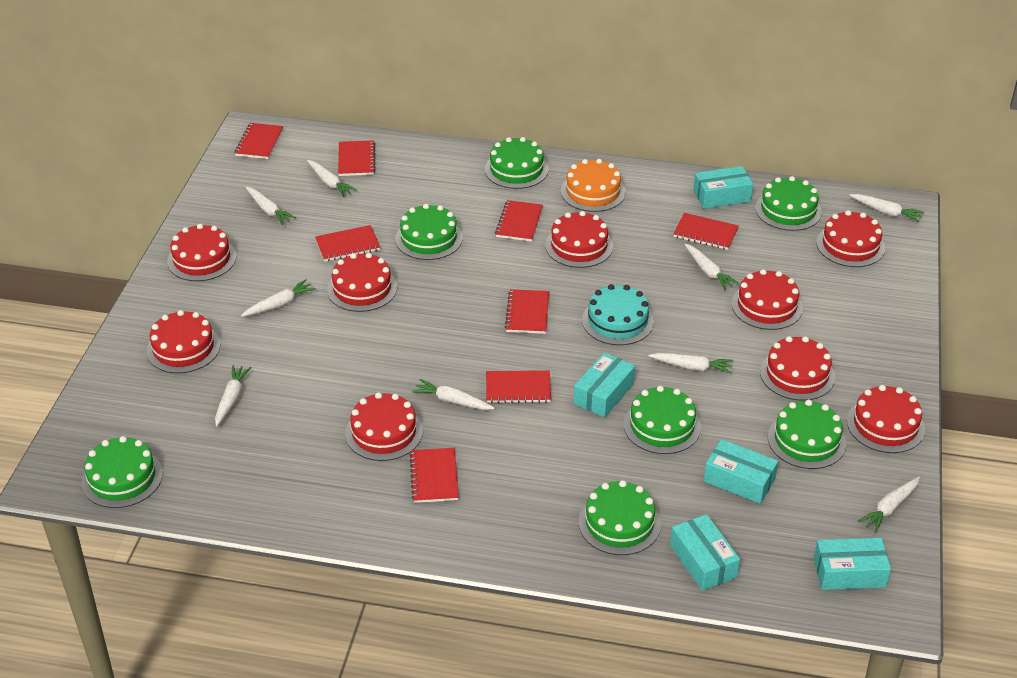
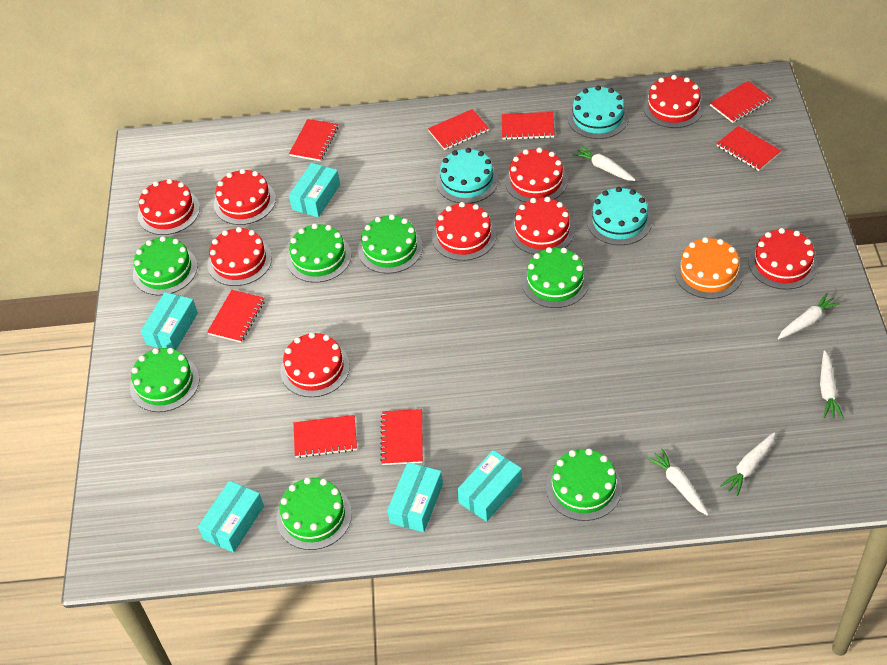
turquoise cake: 1 -> 3
white carrot: 9 -> 5

